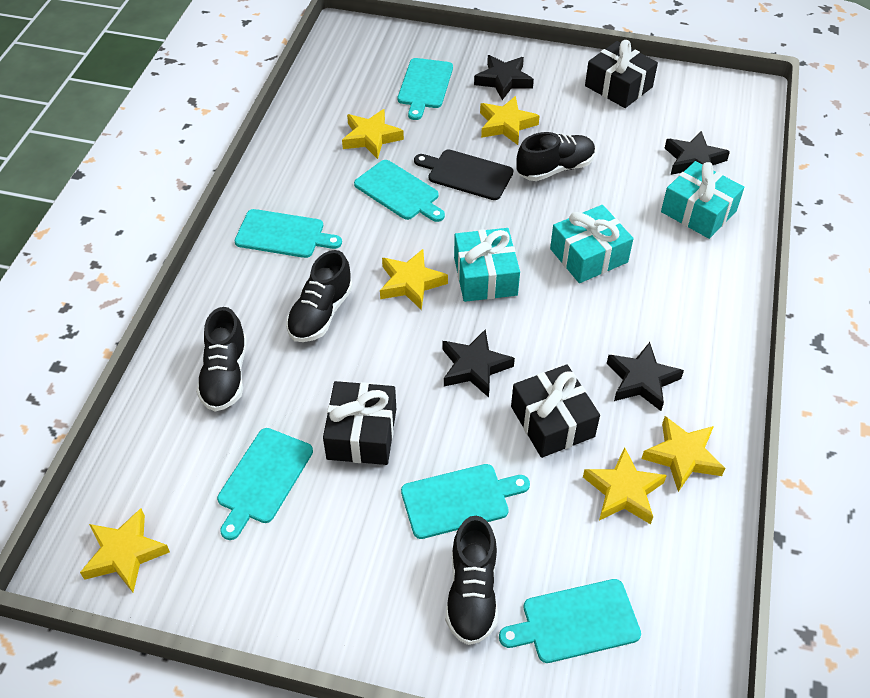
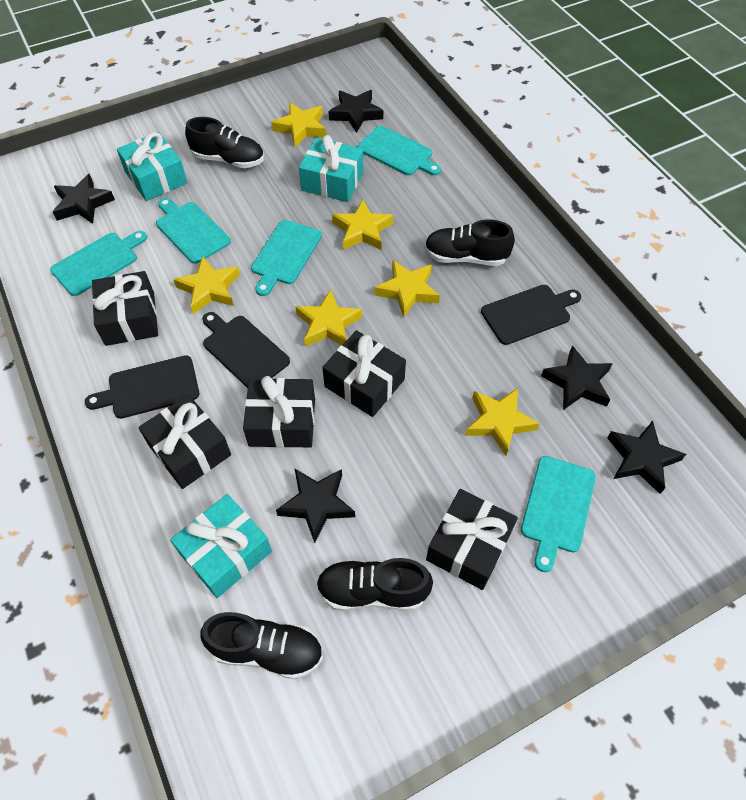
black cutting board: 1 -> 3
black gift: 3 -> 5
black star: 4 -> 5
turquoise cutting board: 6 -> 5

